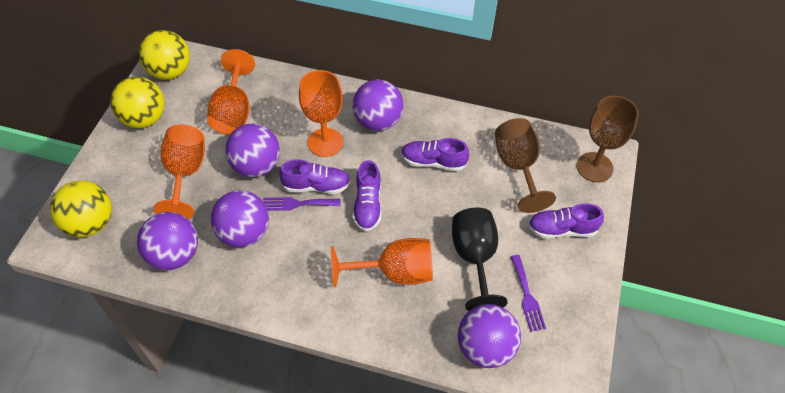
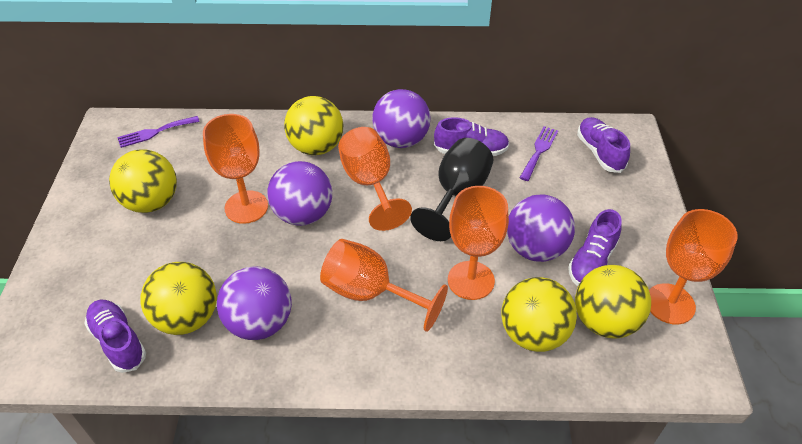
brown goblet: 2 -> 0
orange goblet: 4 -> 5
purple ball: 5 -> 4
yellow ball: 3 -> 5

